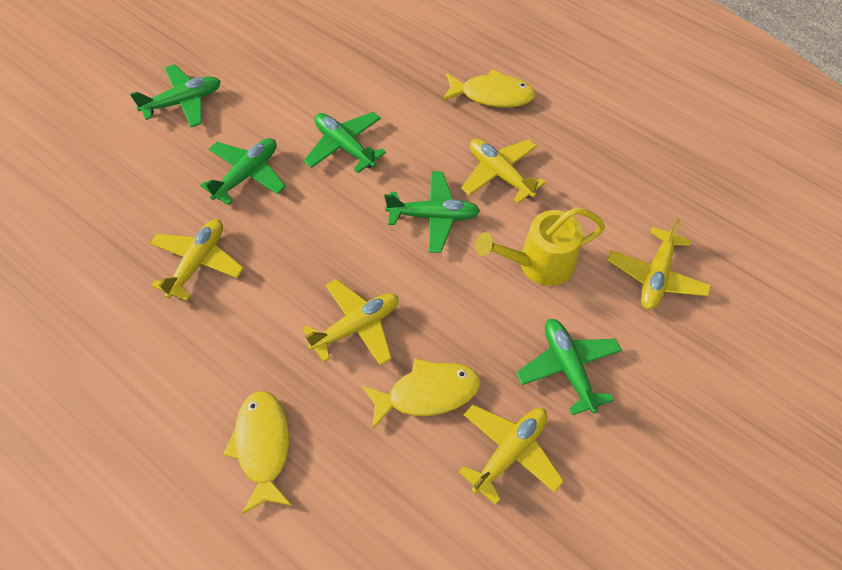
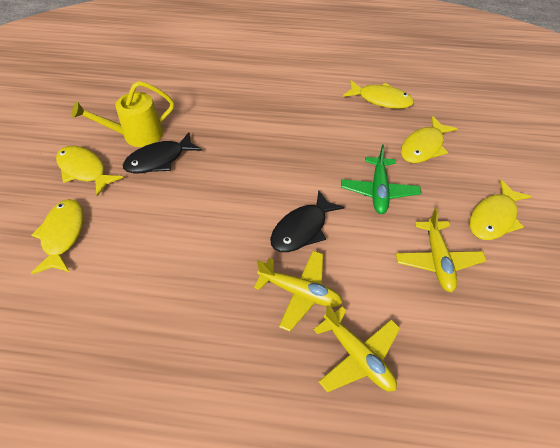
black fish: 0 -> 2
green plane: 5 -> 1
yellow fish: 3 -> 5
yellow plane: 5 -> 3

